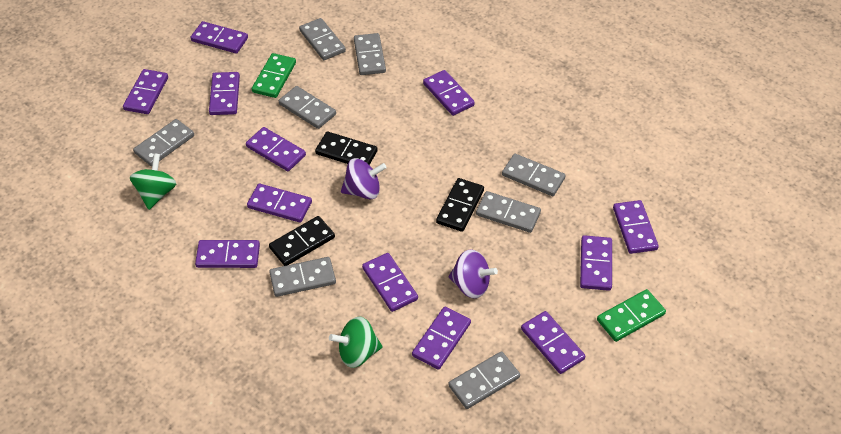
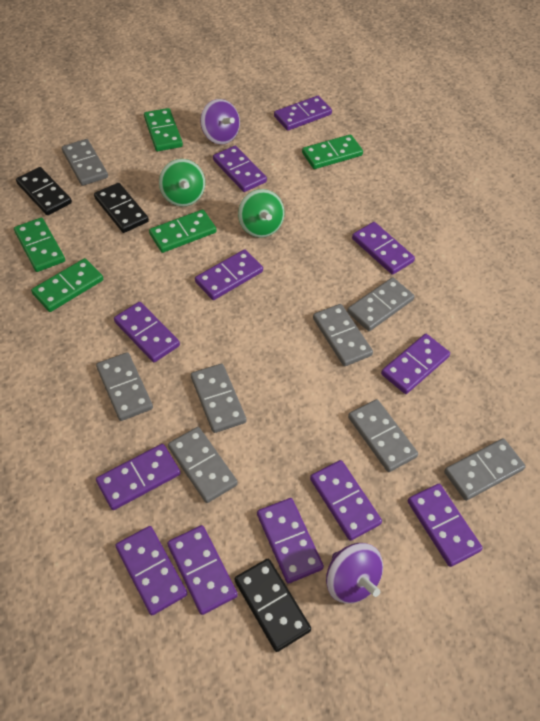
green domino: 2 -> 5

